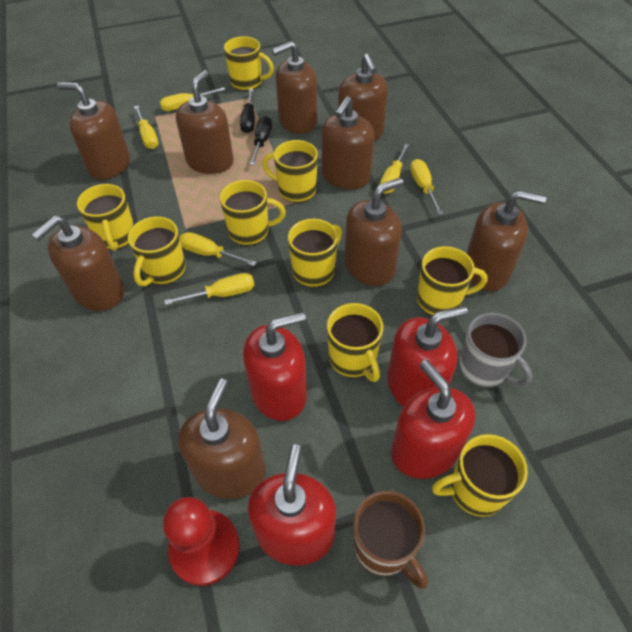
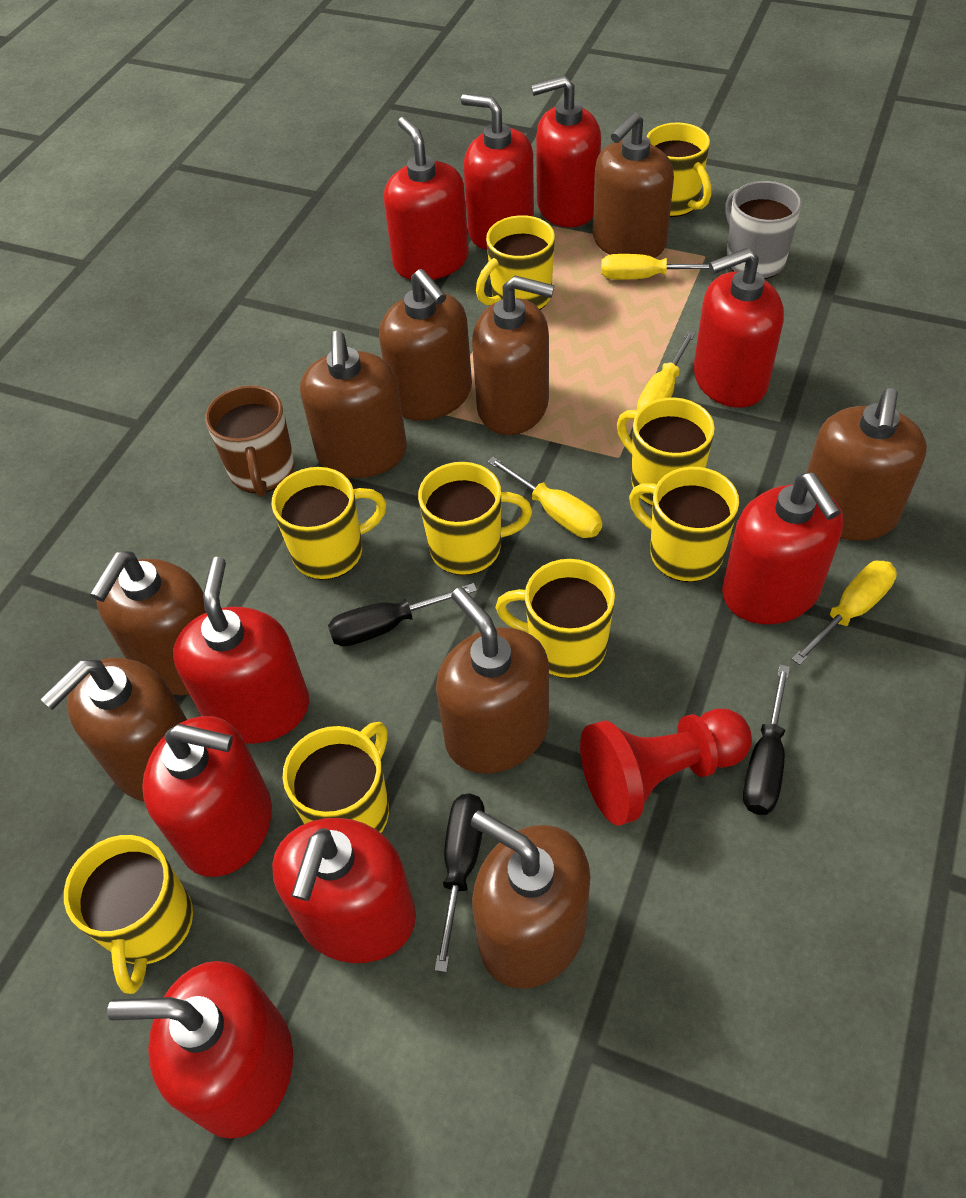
black screwdriver: 2 -> 3
red soap dispenser: 4 -> 9
yellow screwdriver: 6 -> 4

